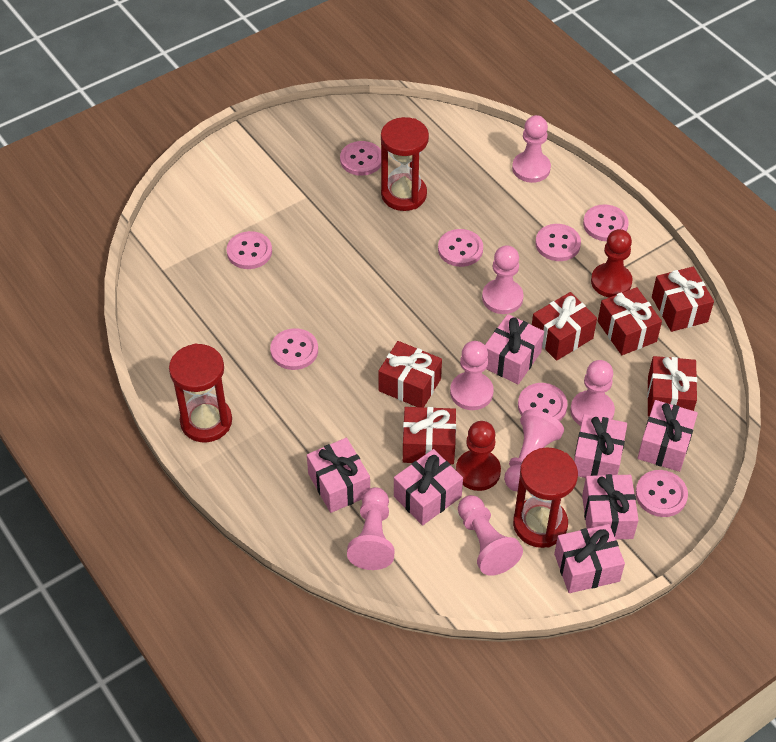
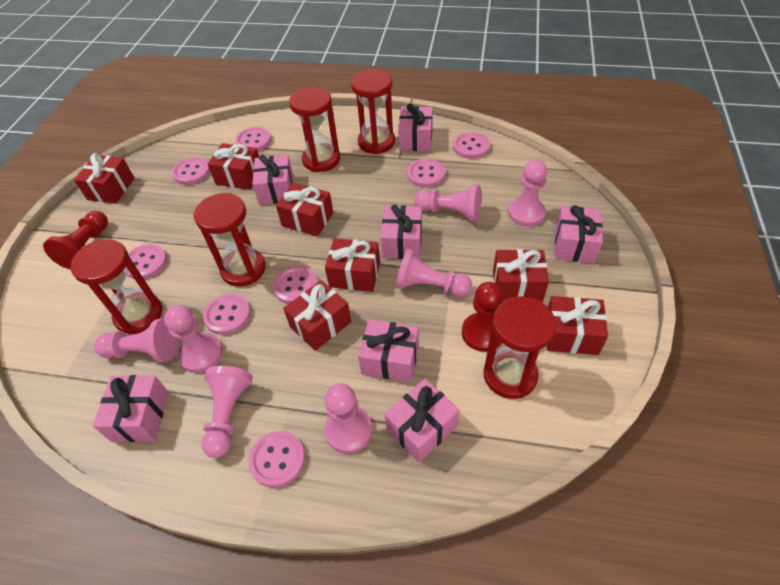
red gift: 6 -> 7
red hourglass: 3 -> 5

